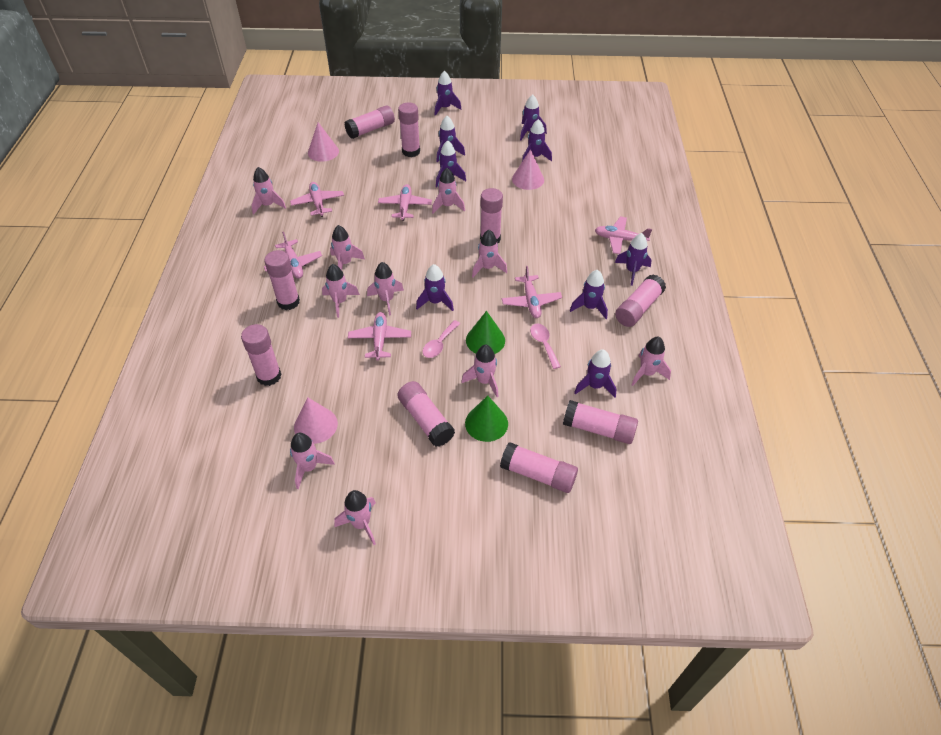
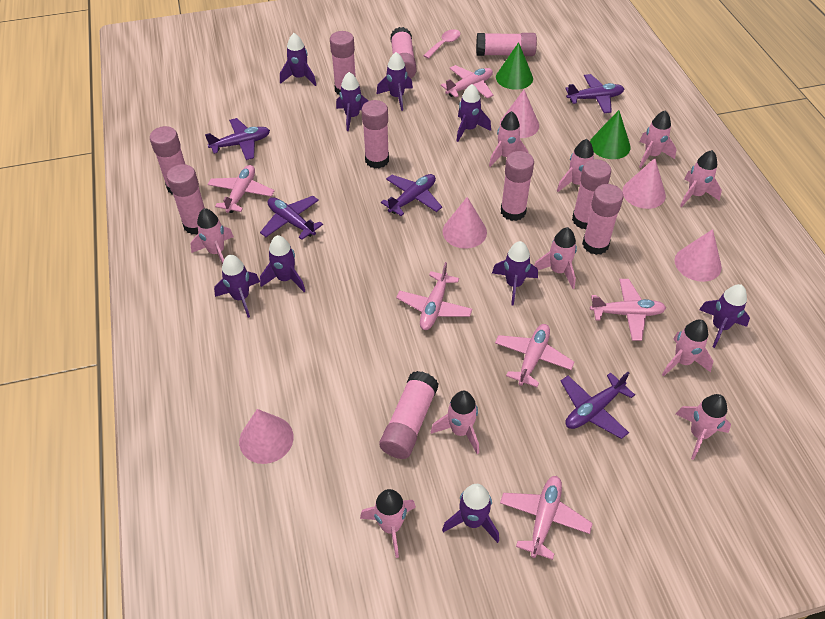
pink cone: 3 -> 5
pink glue stick: 9 -> 10
pink spoon: 2 -> 1
purple plane: 0 -> 5

